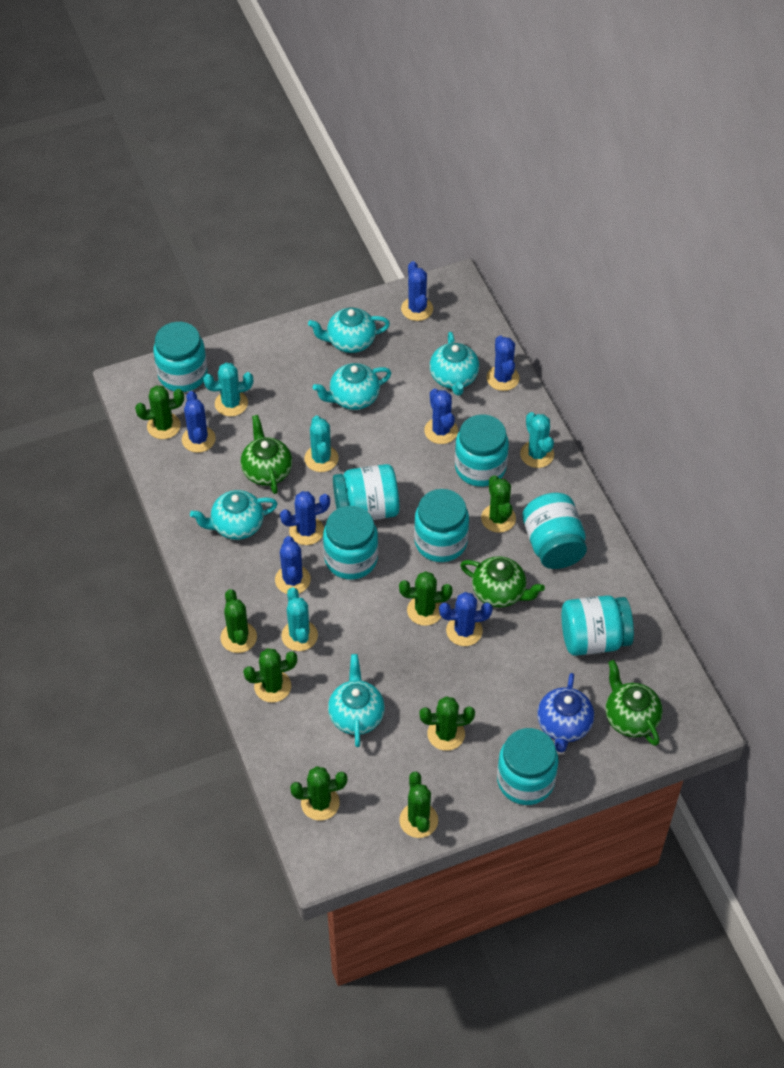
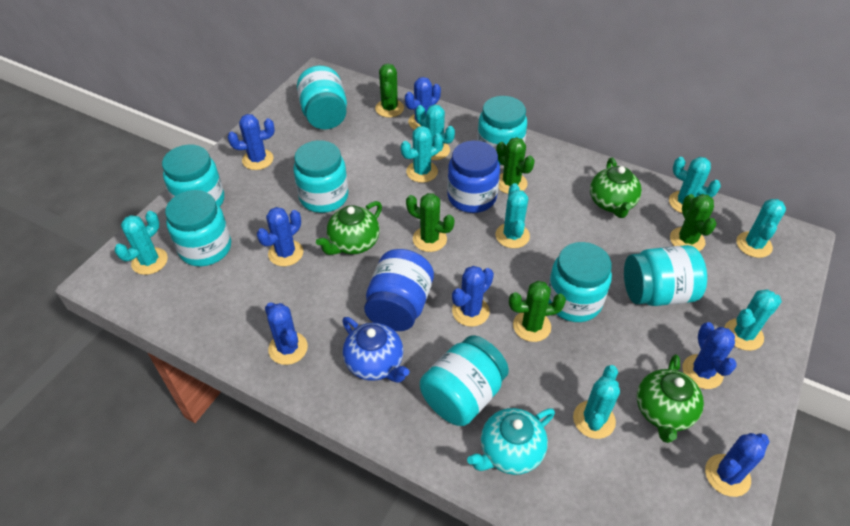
blue jar: 0 -> 2
green cactus: 8 -> 5
turquoise cactus: 4 -> 8
turquoise teapot: 5 -> 1

